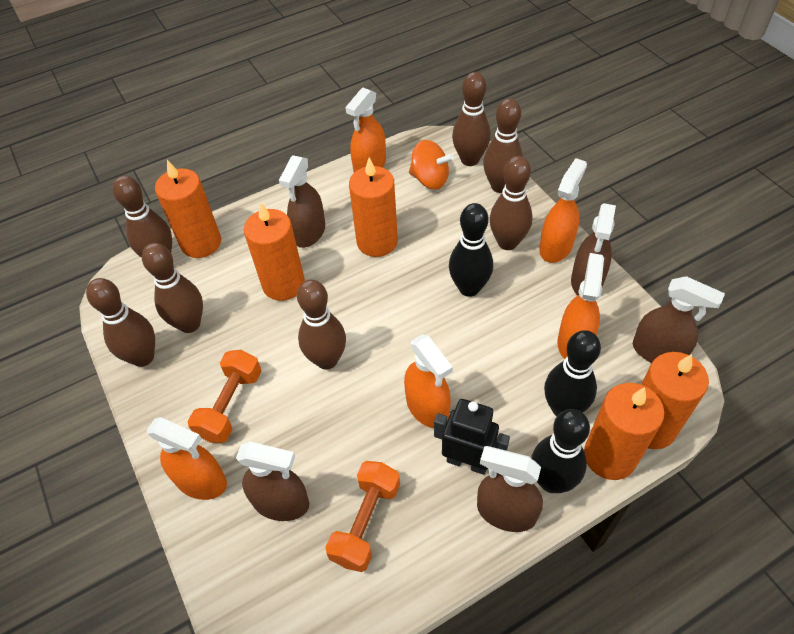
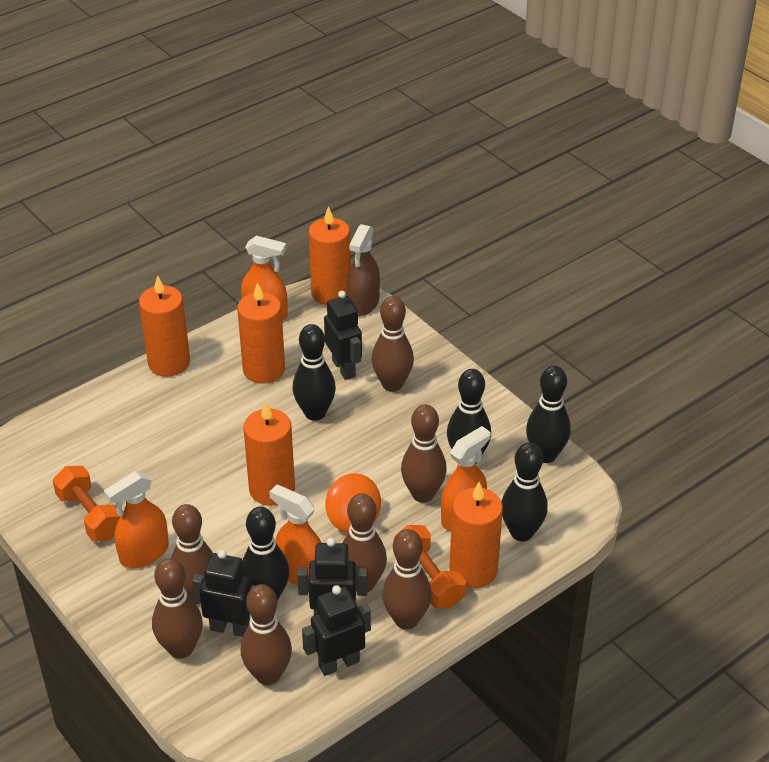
black bowling pin: 3 -> 5
black robot: 1 -> 4
brown spray bottle: 5 -> 1
orange spray bottle: 5 -> 4

